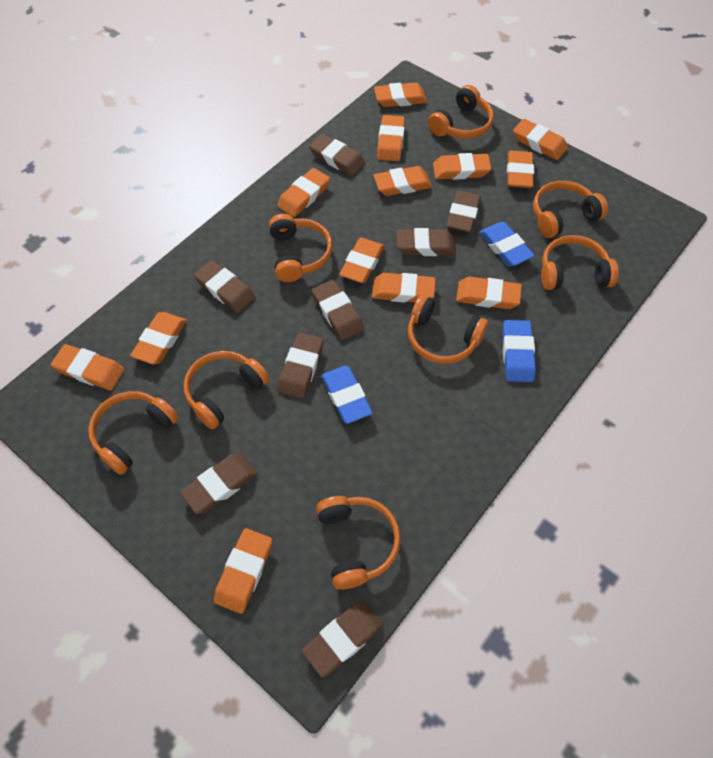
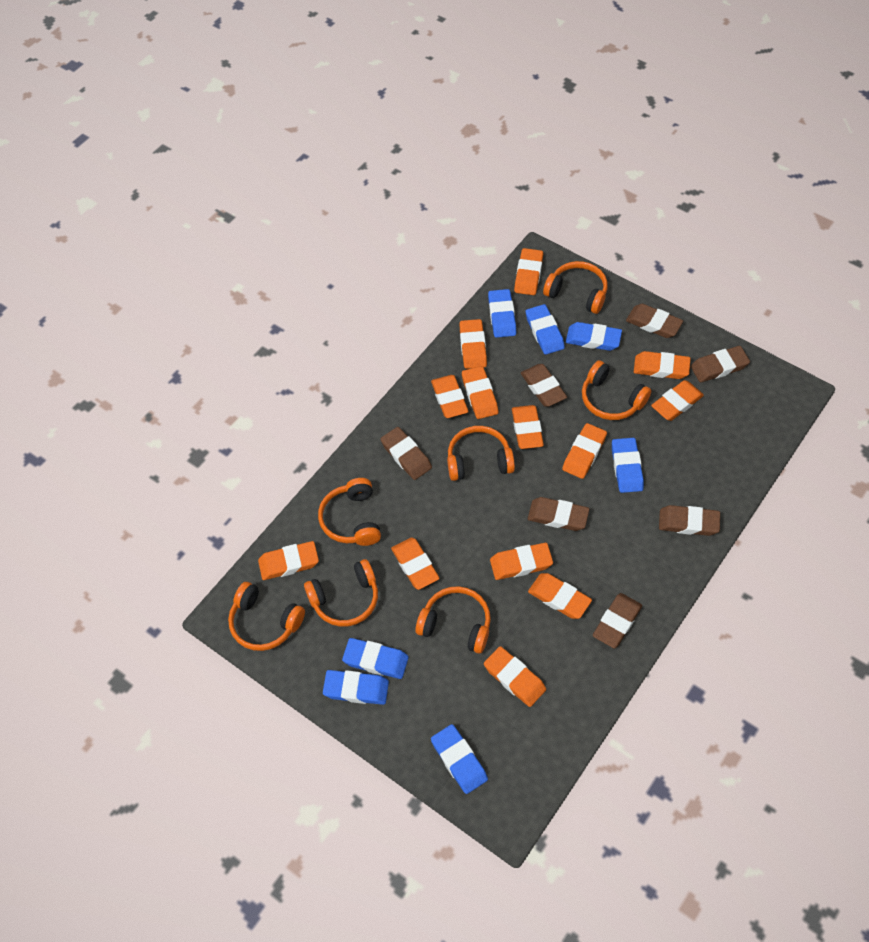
blue eraser: 3 -> 7
brown eraser: 8 -> 7
orange headphones: 8 -> 7

